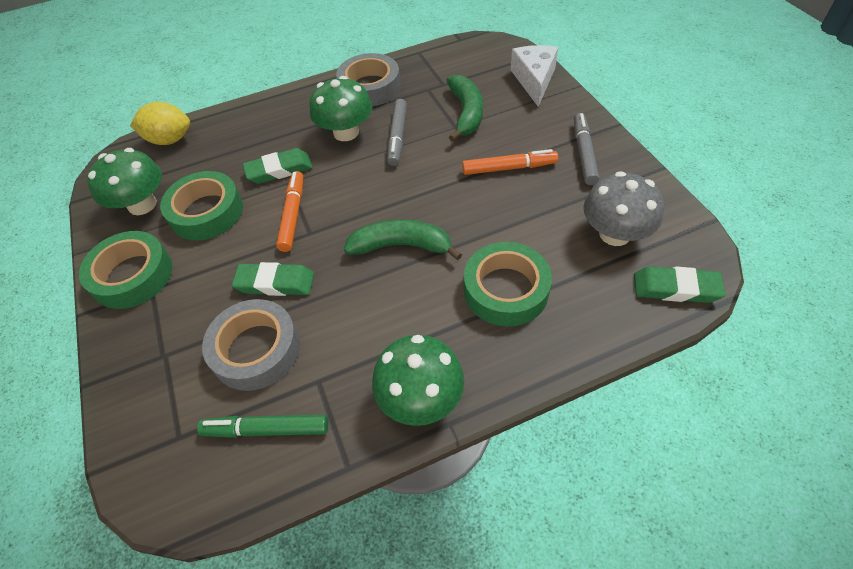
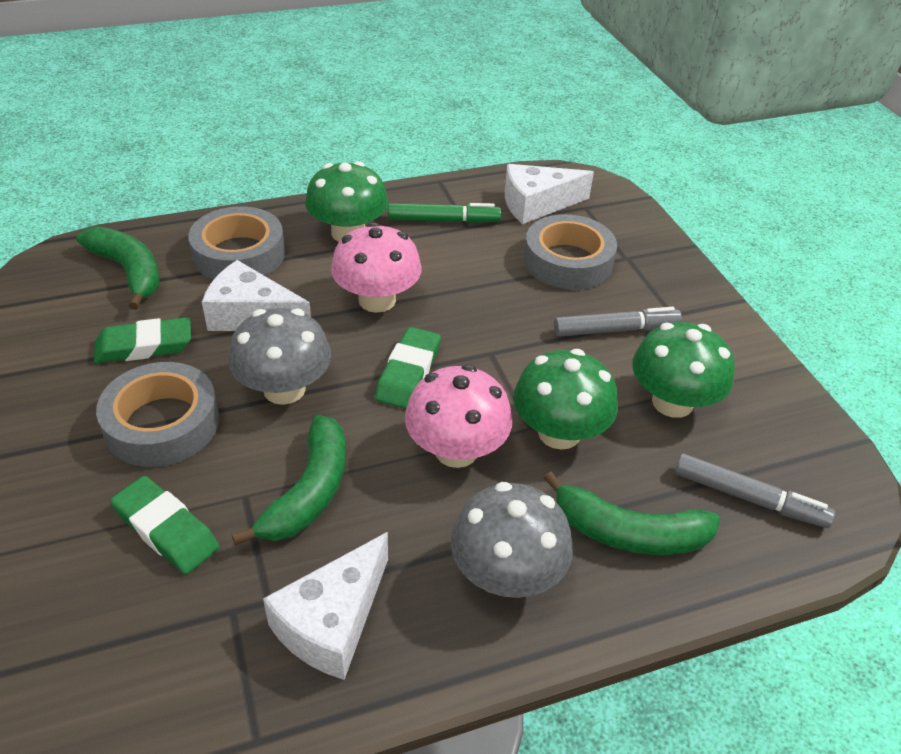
green banana: 2 -> 3
green tape: 3 -> 0
grey mushroom: 1 -> 2
grey tape: 2 -> 3
orange marker: 2 -> 0
pink mushroom: 0 -> 2
white cheese: 1 -> 3
yellow lemon: 1 -> 0

